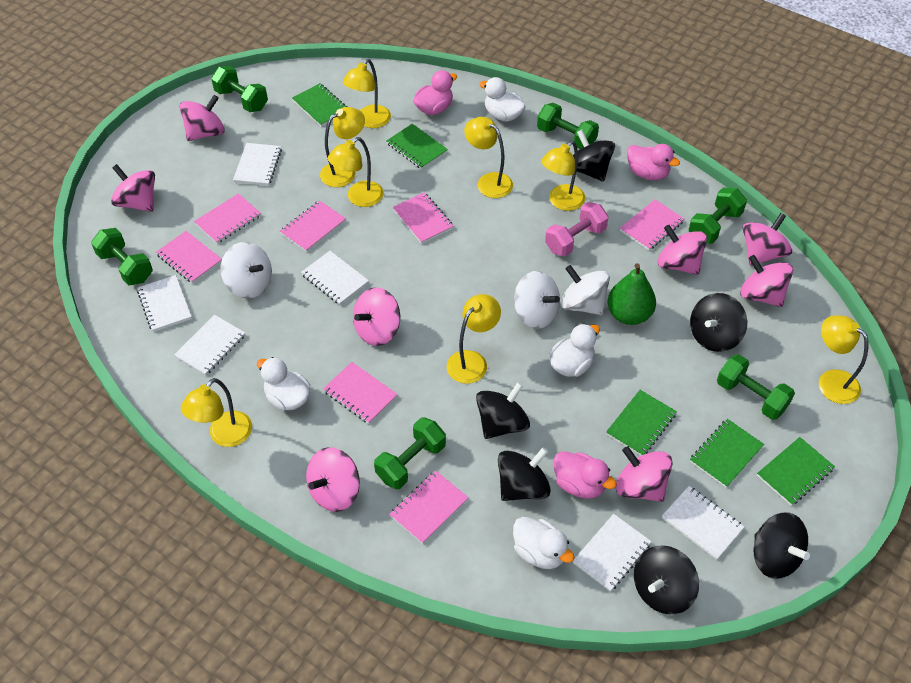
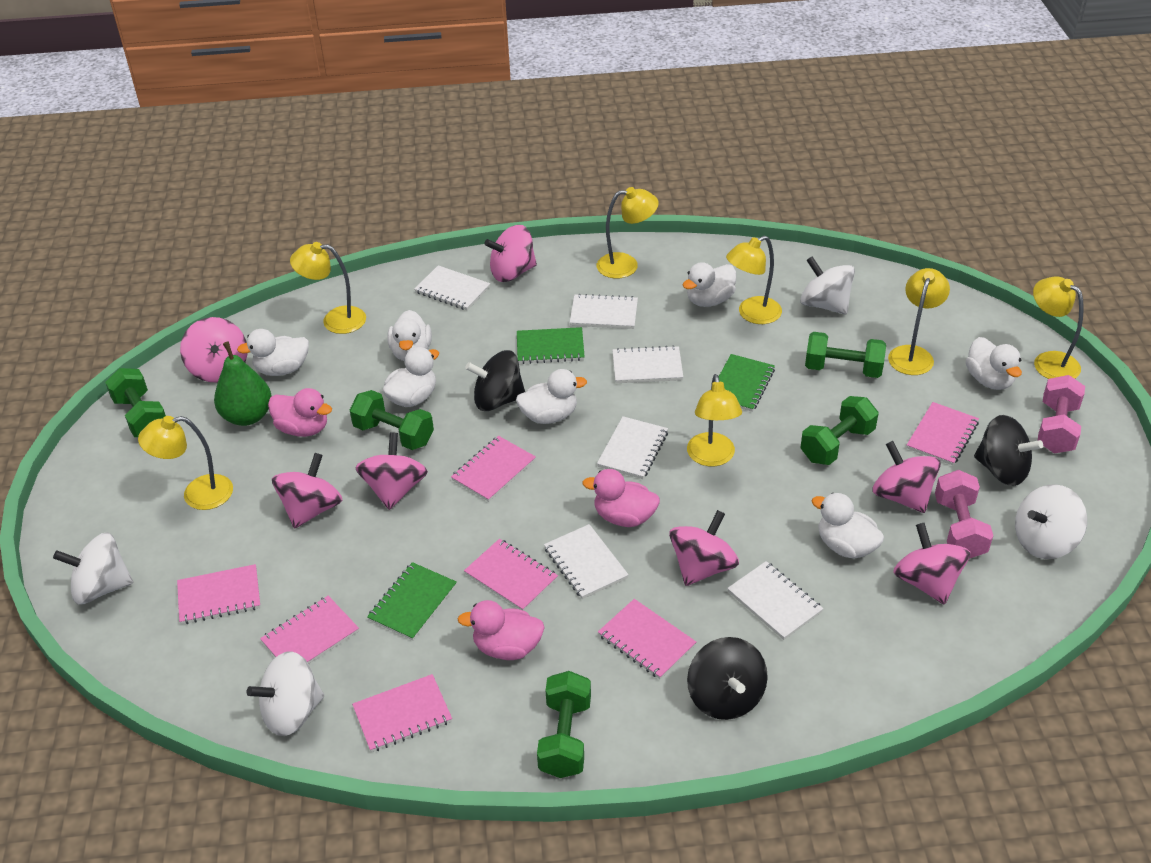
black spinning top: 6 -> 3
green dumbbell: 6 -> 5
green notebook: 5 -> 3
pink dumbbell: 1 -> 2
pink spinning top: 8 -> 7
white duck: 4 -> 7
white spinning top: 3 -> 4
yellow lamp: 8 -> 7

